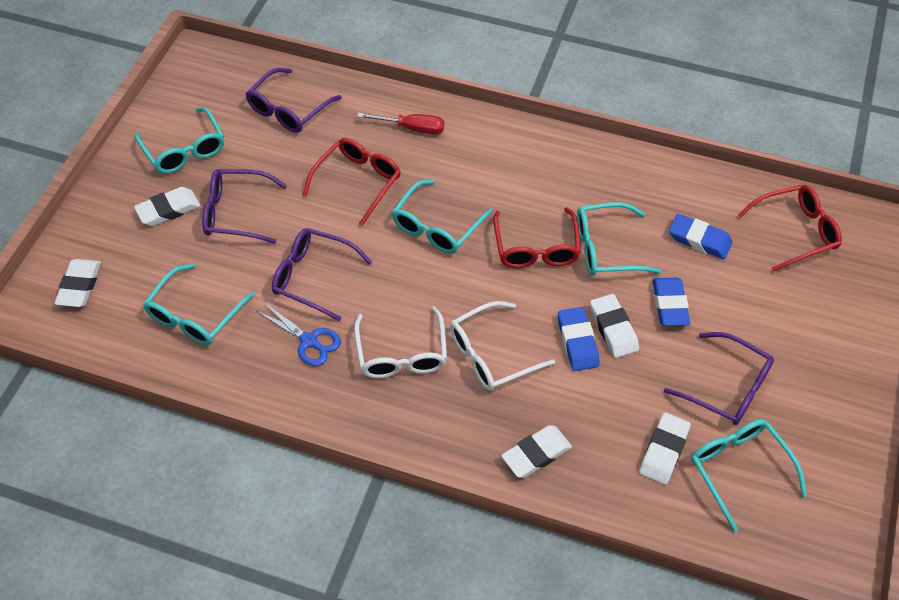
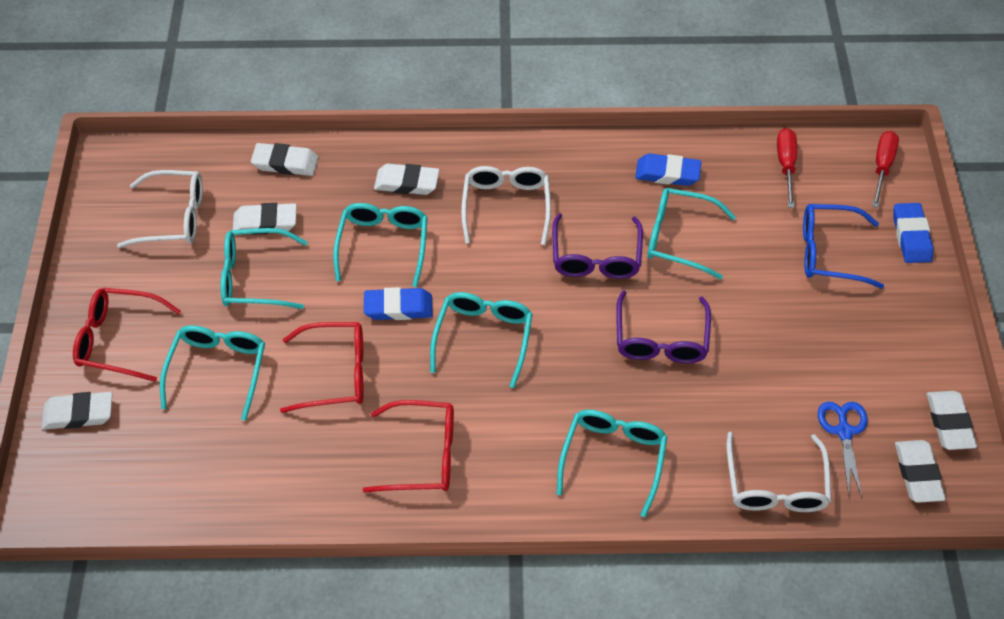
blue glasses: 0 -> 1
purple glasses: 4 -> 2
red screwdriver: 1 -> 2
turquoise glasses: 5 -> 6
white eraser: 5 -> 6
white glasses: 2 -> 3

